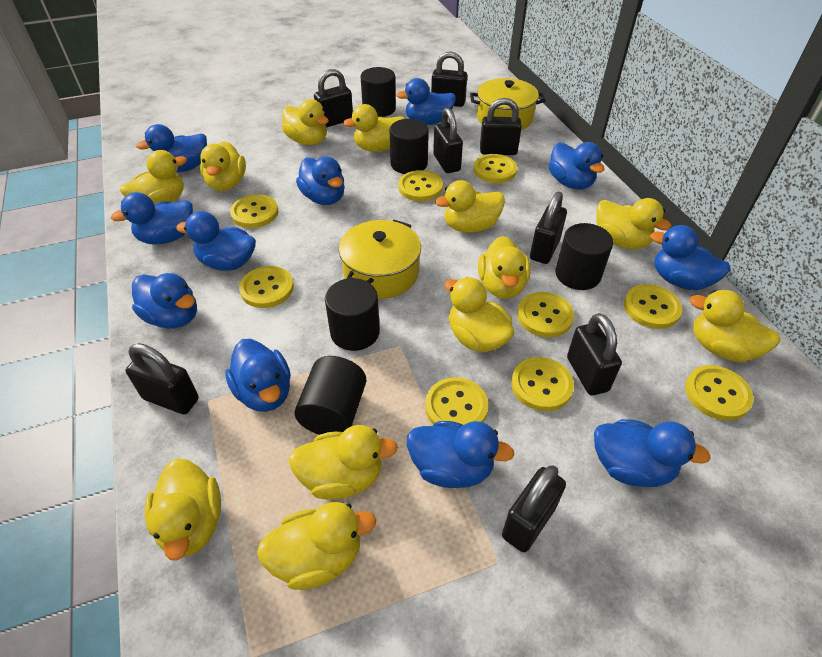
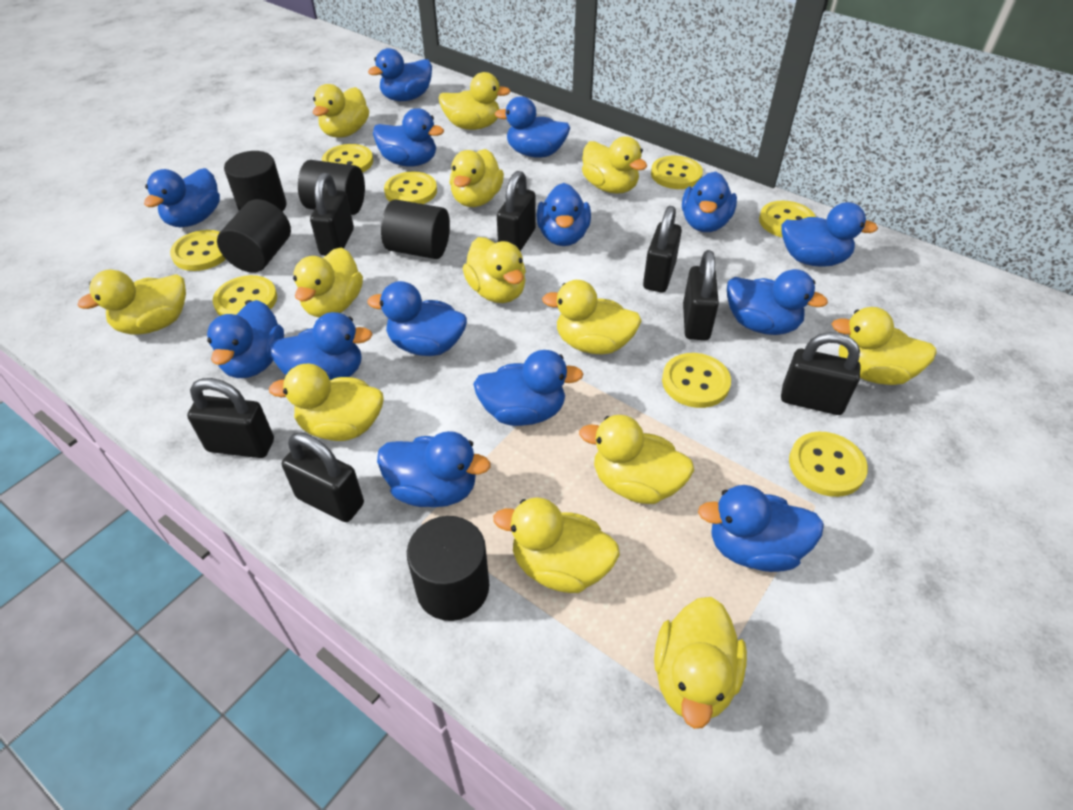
black padlock: 8 -> 7
blue duck: 11 -> 14
yellow button: 9 -> 8
yellow duck: 12 -> 13
yellow pot: 2 -> 0

